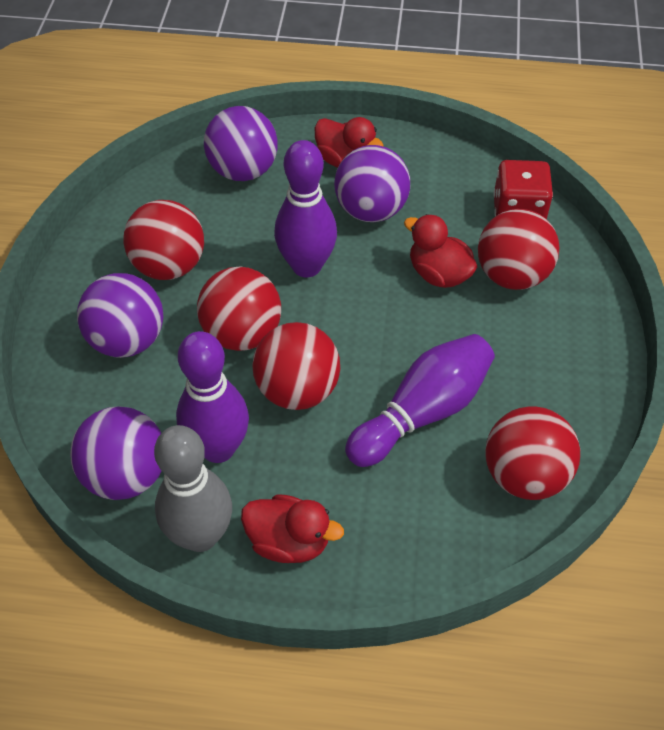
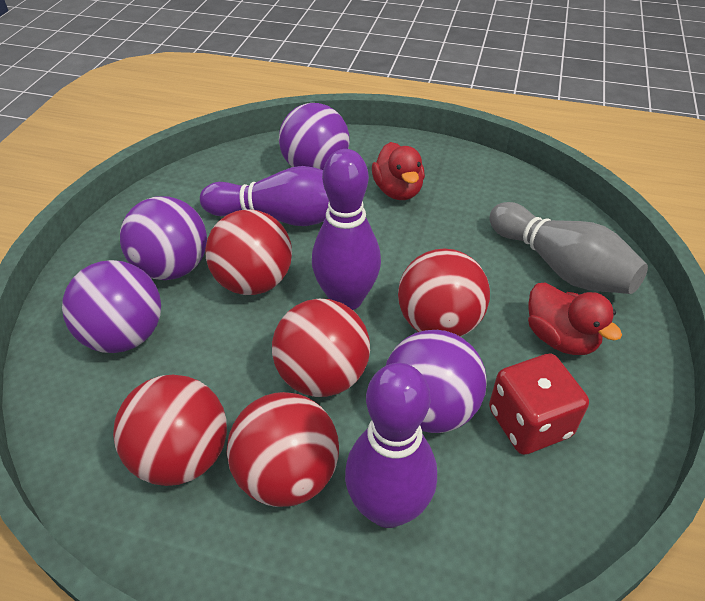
red duck: 3 -> 2

